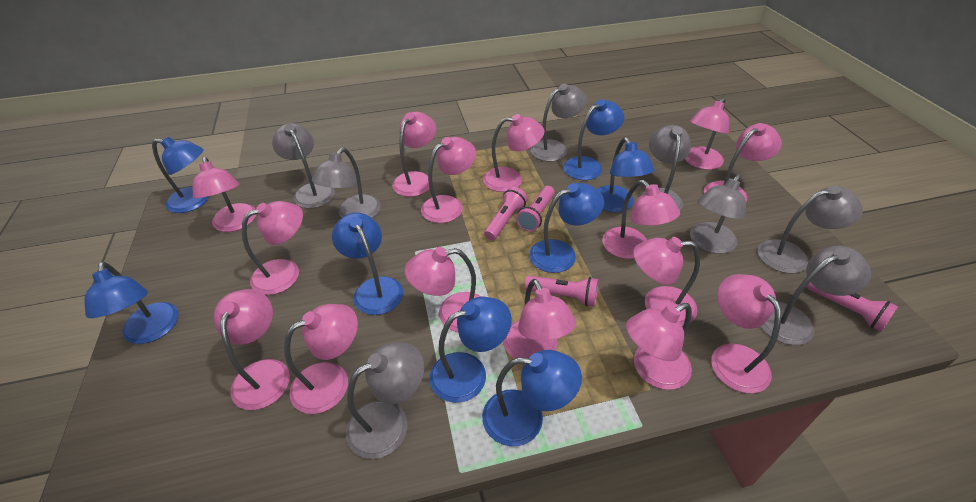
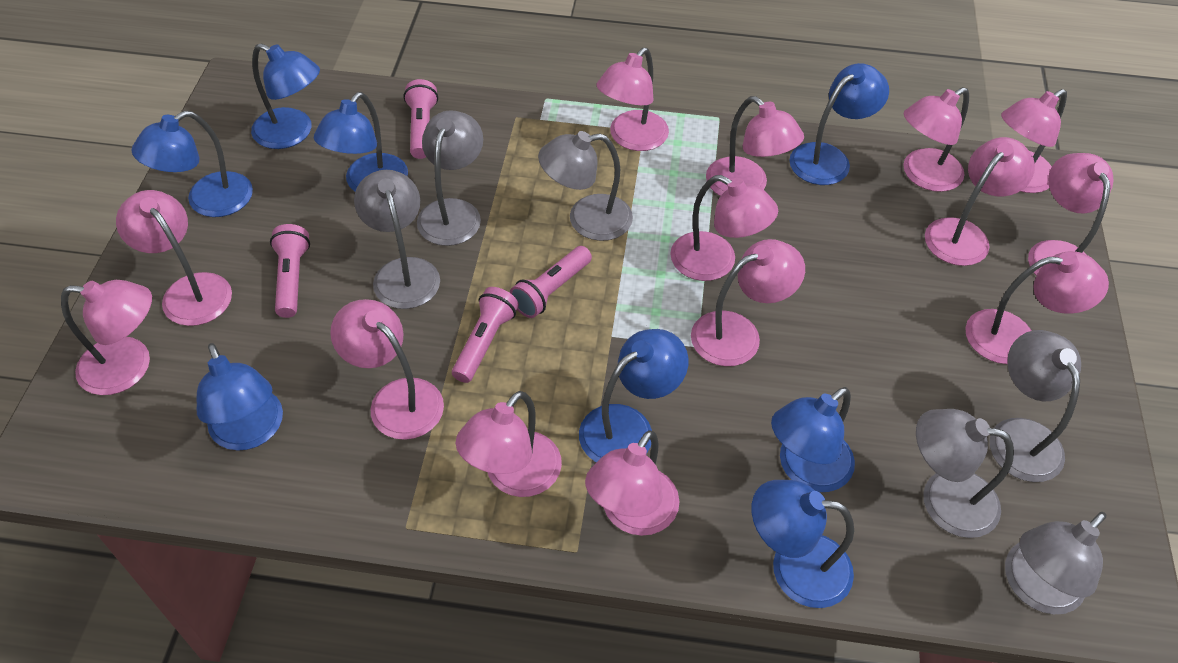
grey lamp: 8 -> 6
pink lamp: 15 -> 14

